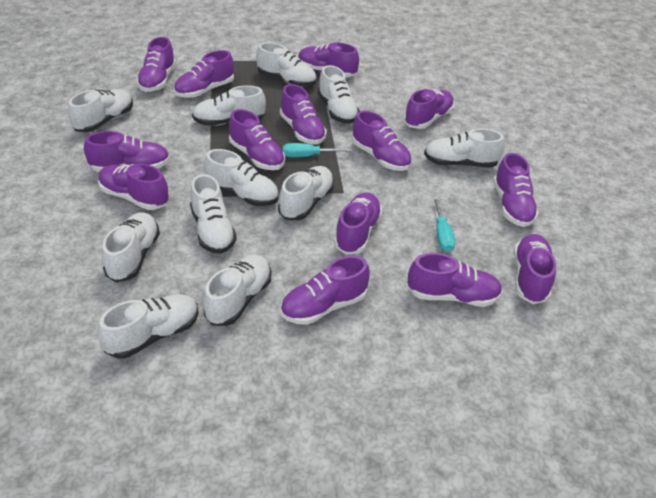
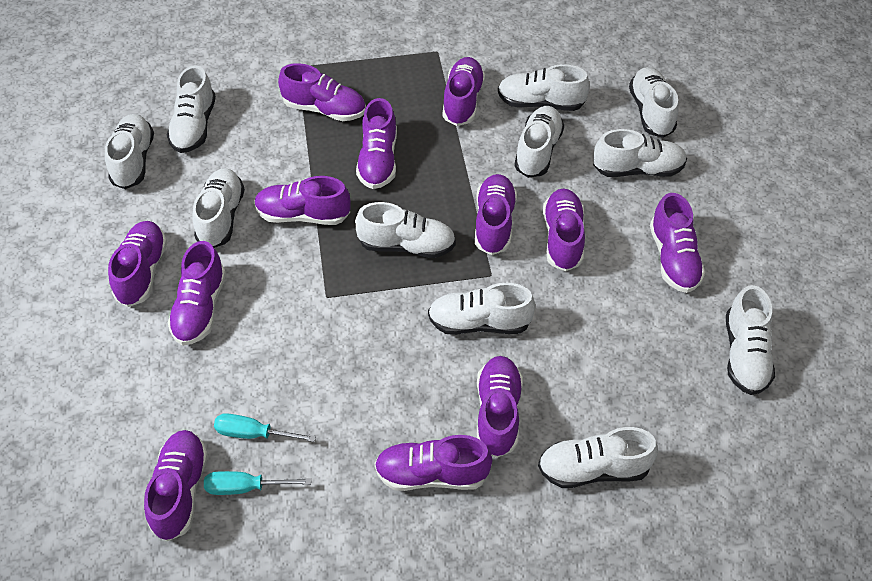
purple shoe: 14 -> 12

